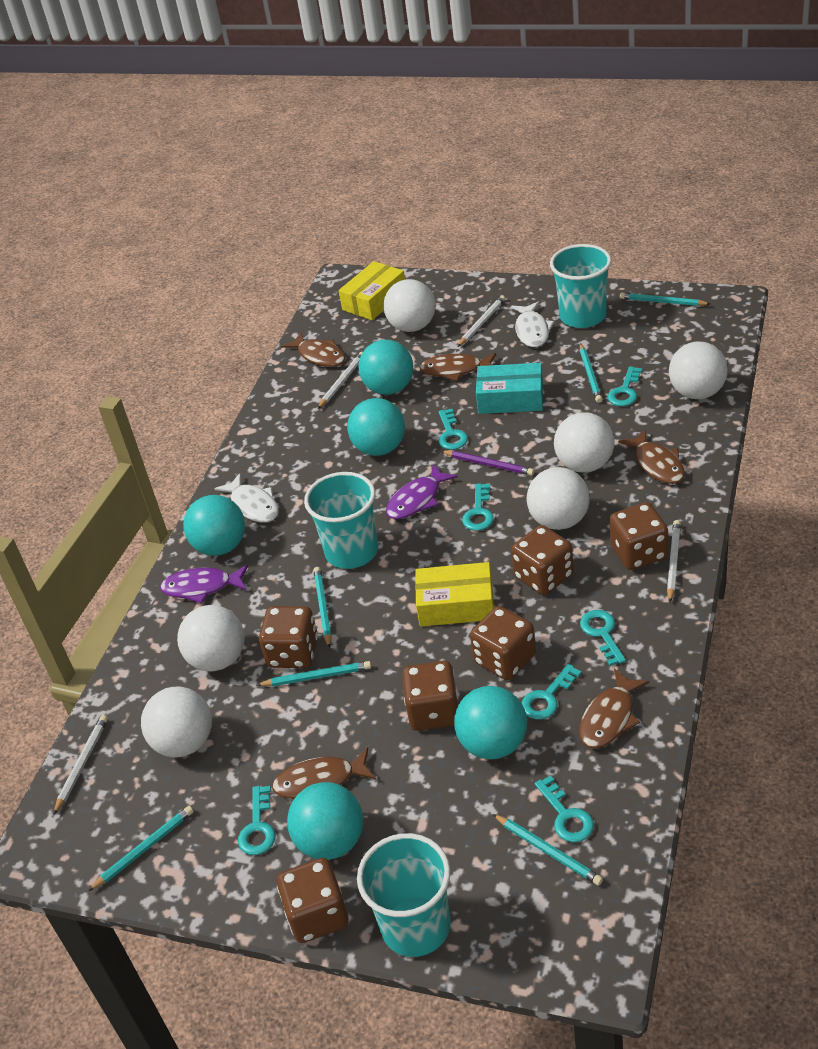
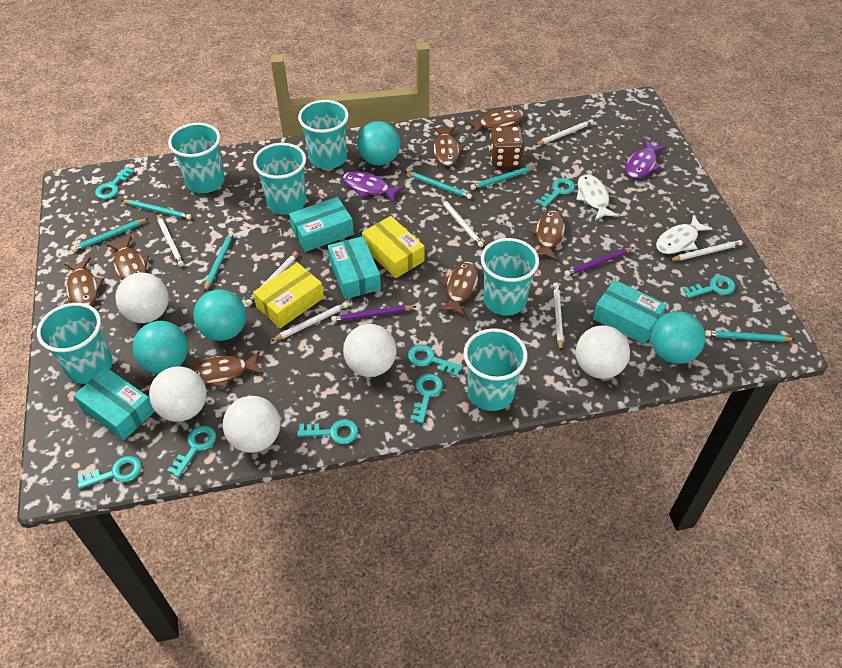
brown dice: 6 -> 1
brown fish: 5 -> 7
purple pencil: 1 -> 2
turquoise ball: 5 -> 4
turquoise box: 1 -> 4
turquoise cup: 3 -> 6
turquoise key: 7 -> 8
white ball: 6 -> 5
white pencil: 4 -> 7

